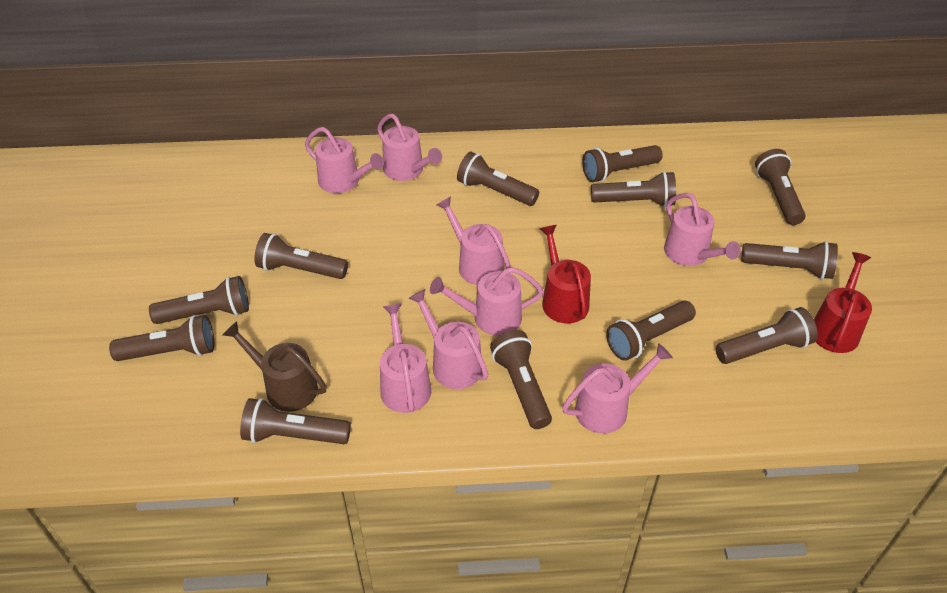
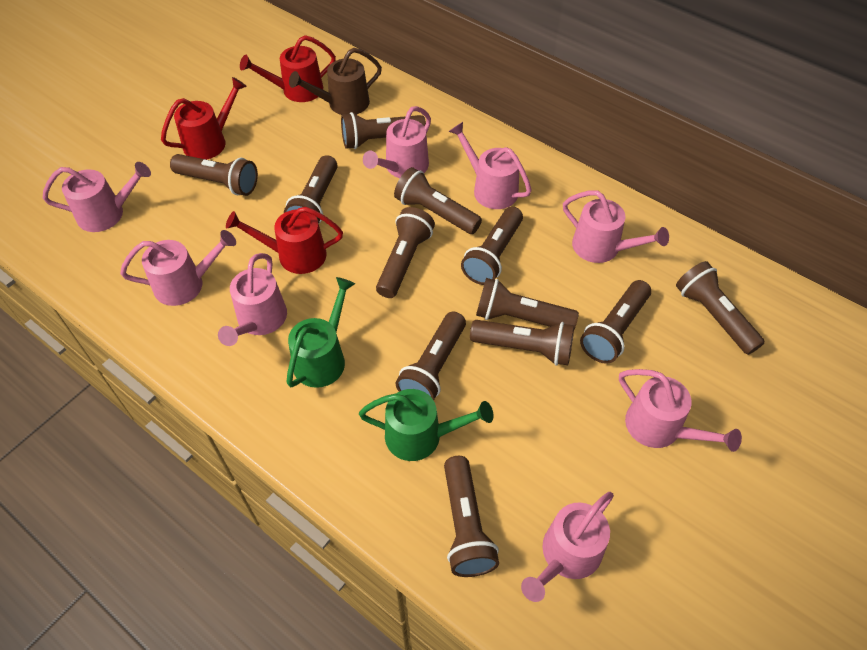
green watering can: 0 -> 2
red watering can: 2 -> 3

